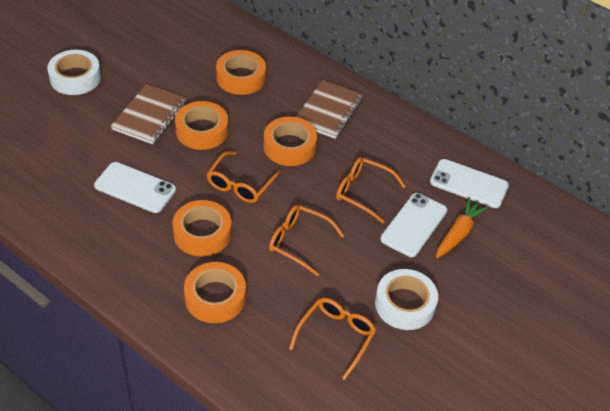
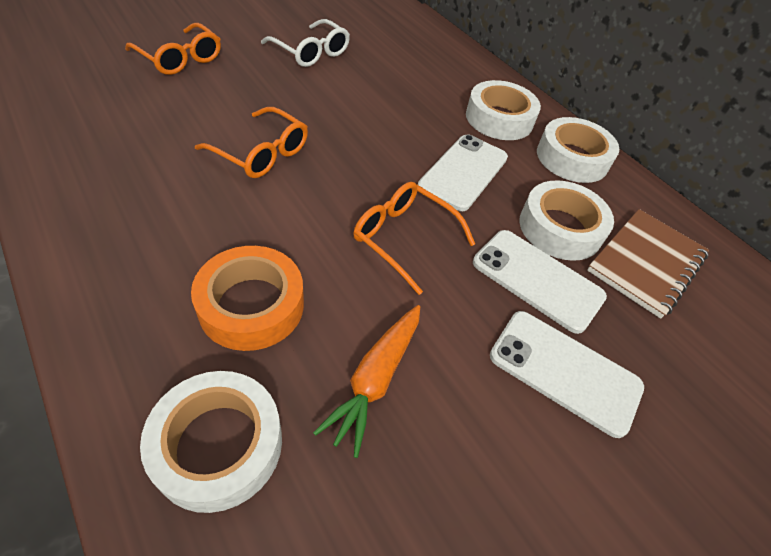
brown notebook: 2 -> 1
orange glasses: 4 -> 3
orange tape: 5 -> 1
white glasses: 0 -> 1
white tape: 2 -> 4

